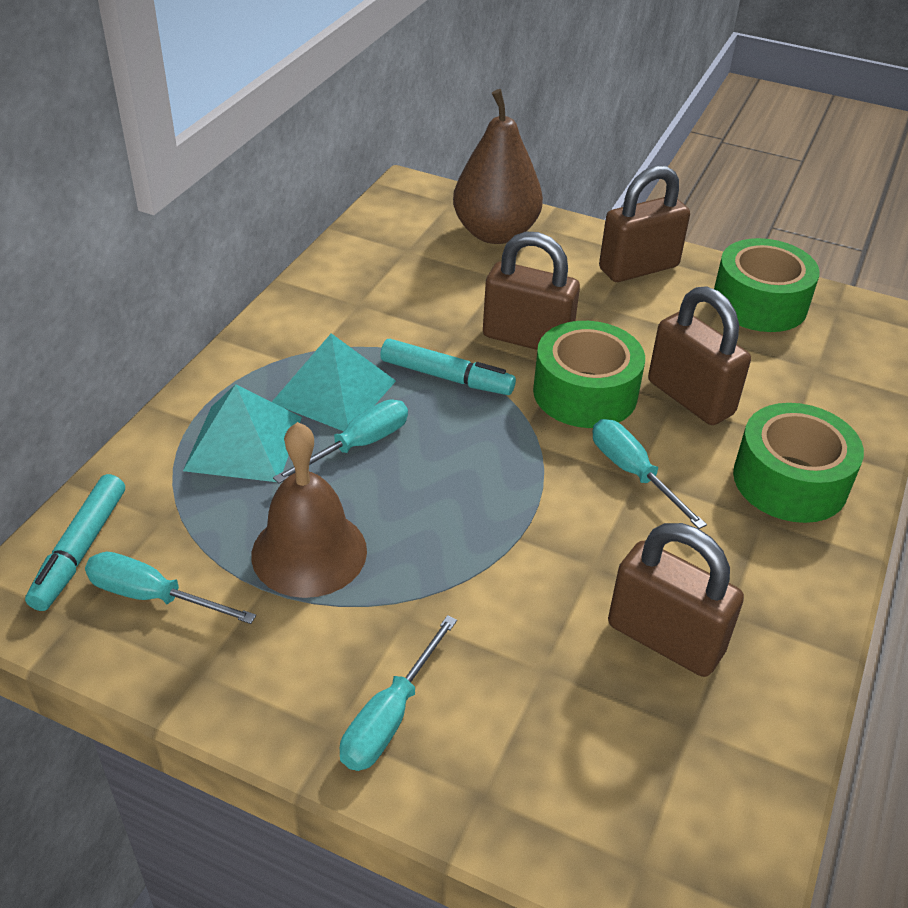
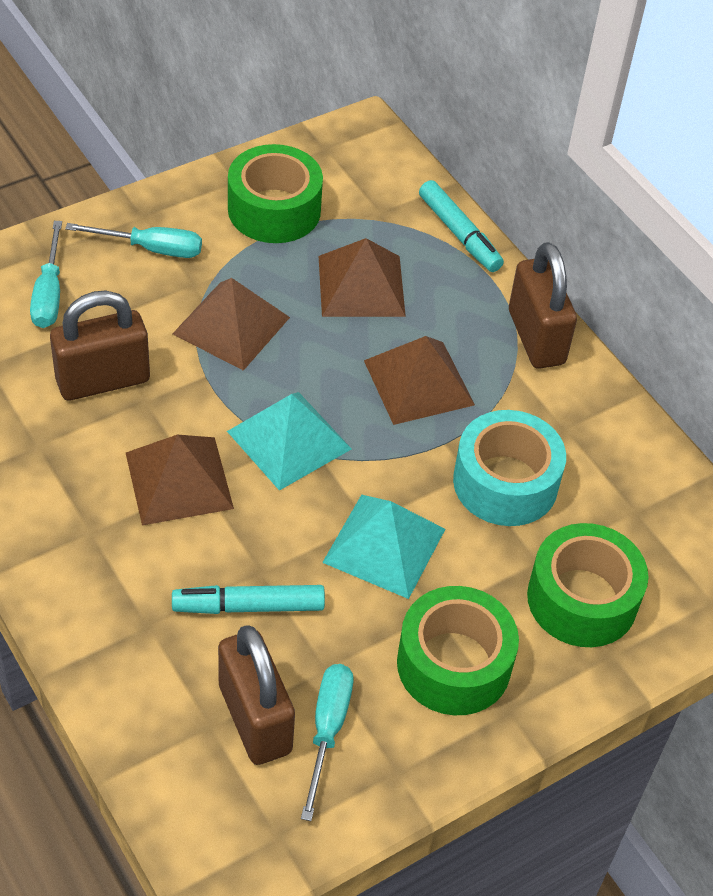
brown bell: 1 -> 0
brown padlock: 4 -> 3
brown pear: 1 -> 0
brown pyramid: 0 -> 4
turquoise screwdriver: 4 -> 3
turquoise tape: 0 -> 1

